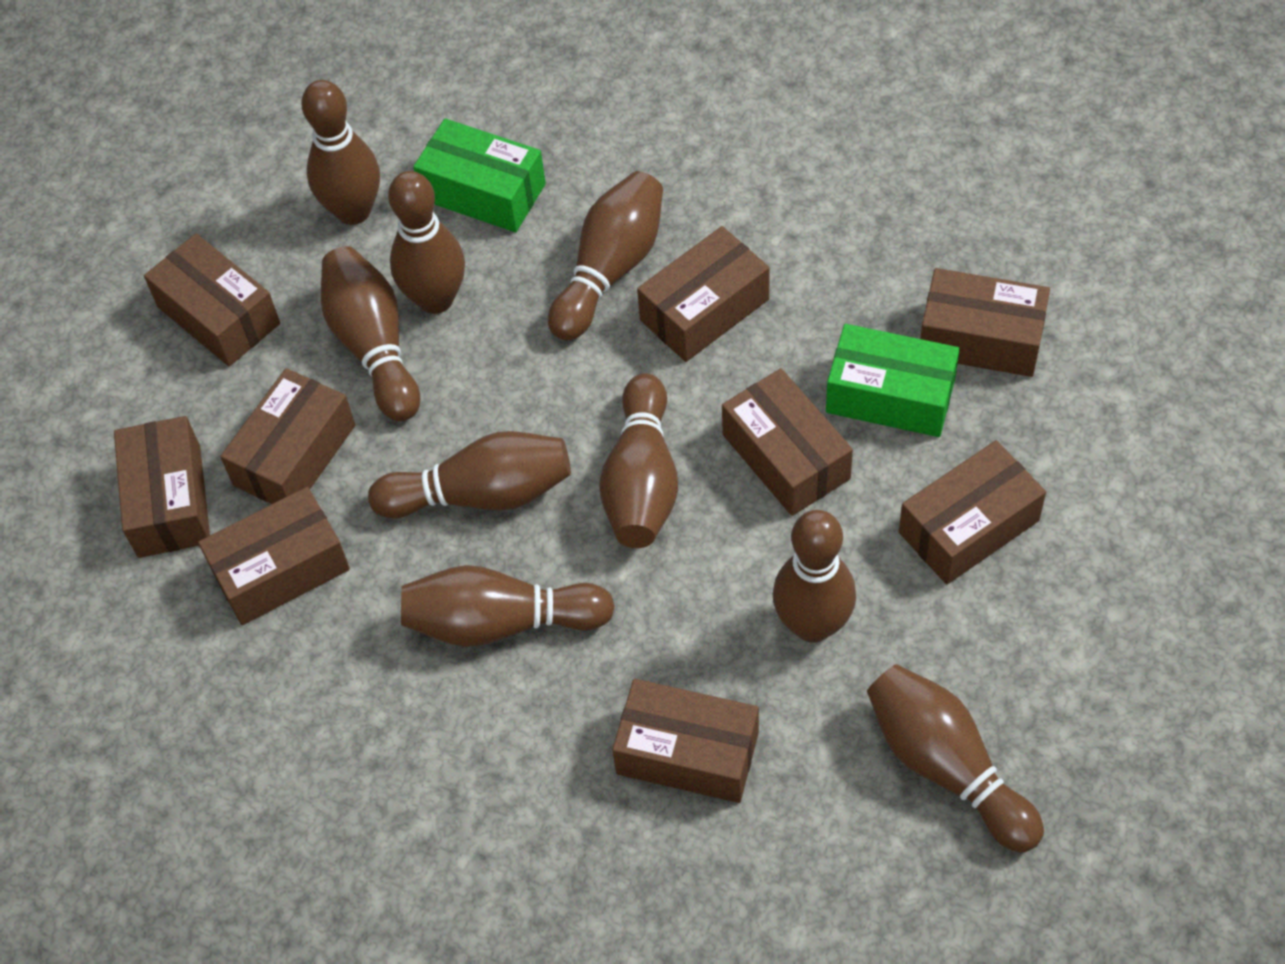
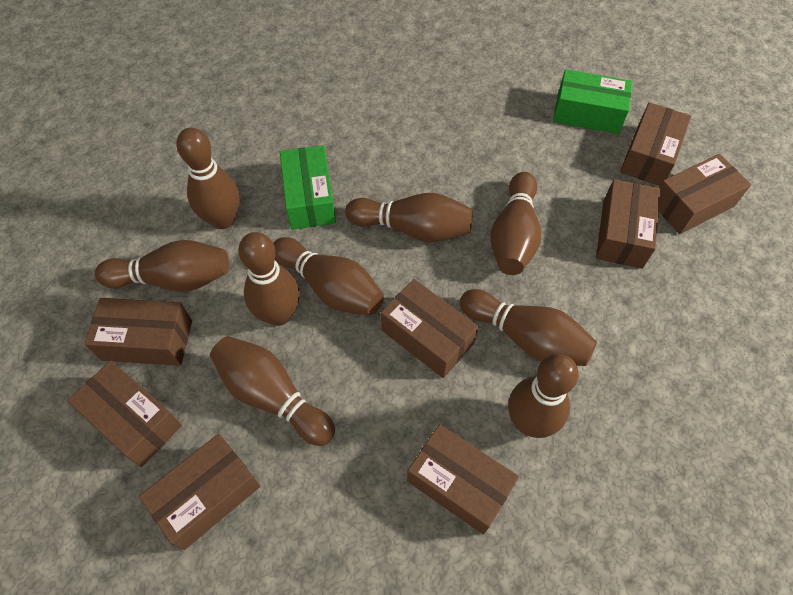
brown box: 9 -> 8

